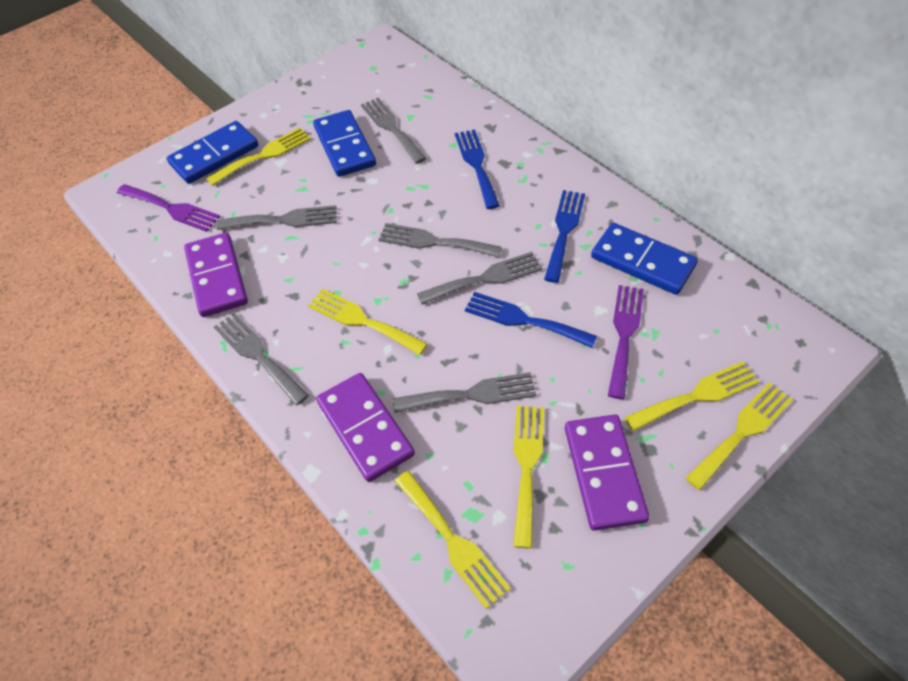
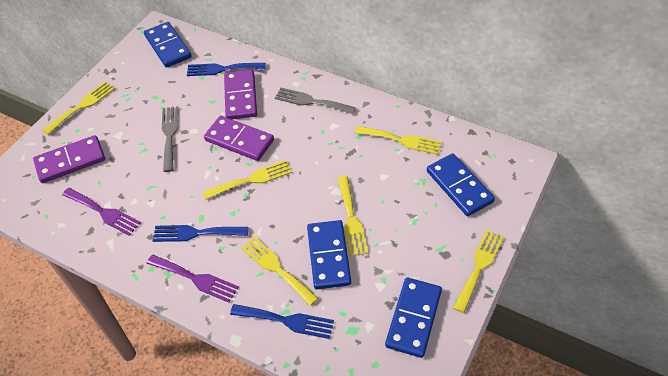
blue domino: 3 -> 4
grey fork: 6 -> 2

